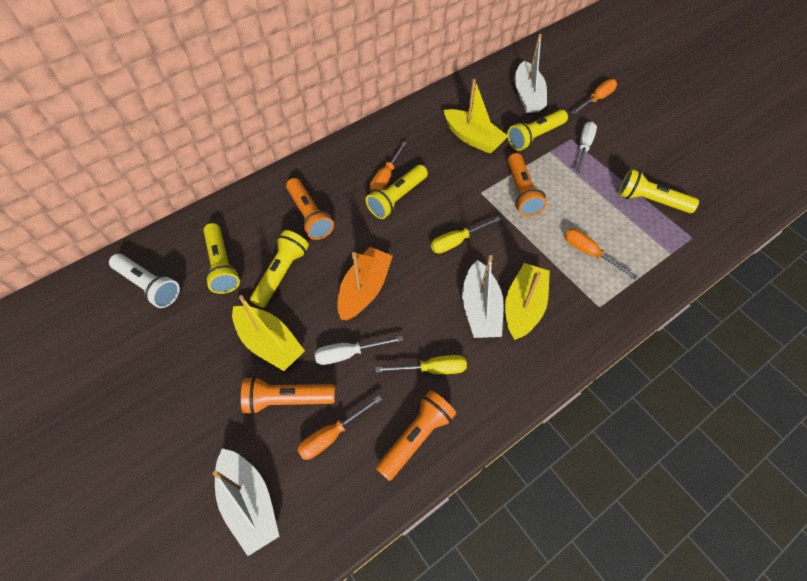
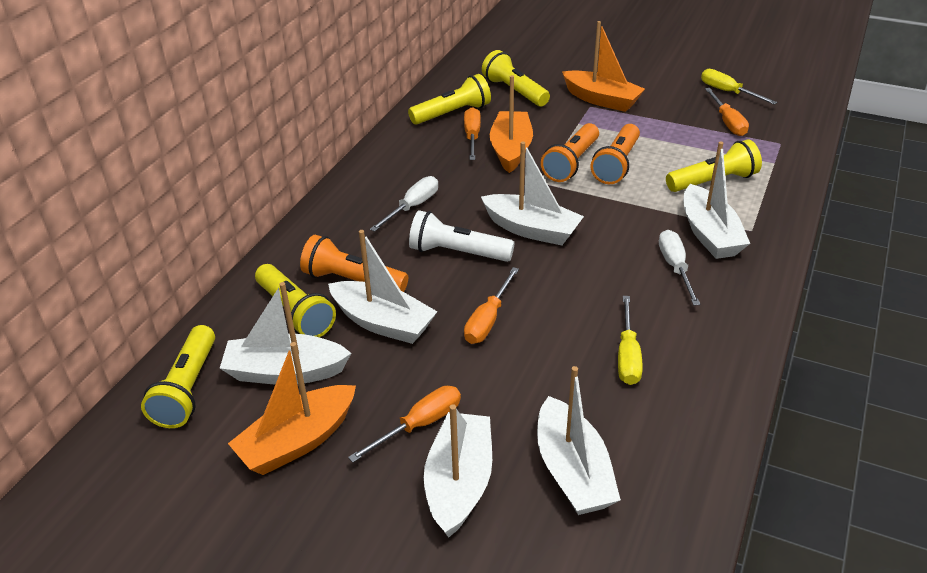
orange boat: 1 -> 3
orange flashlight: 4 -> 3
white boat: 3 -> 6
yellow boat: 3 -> 0

